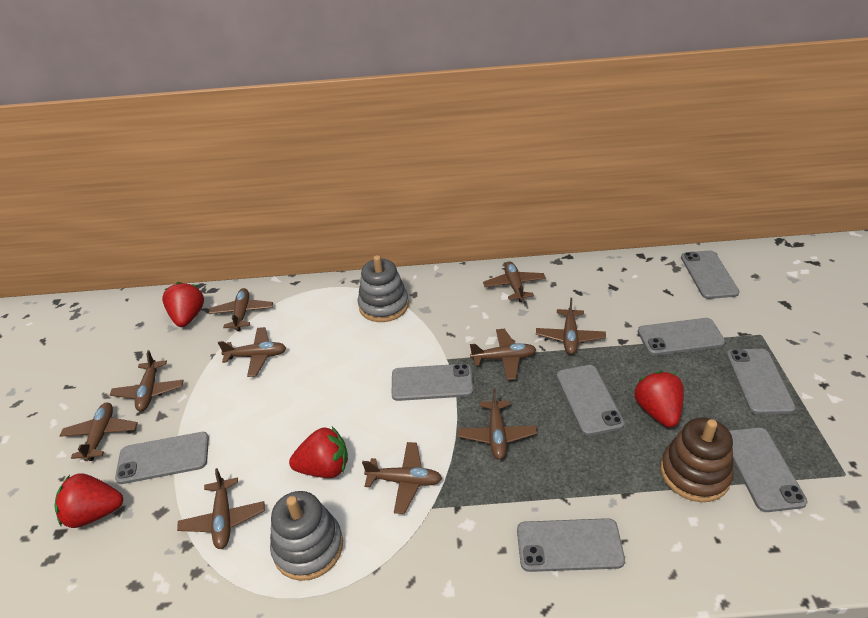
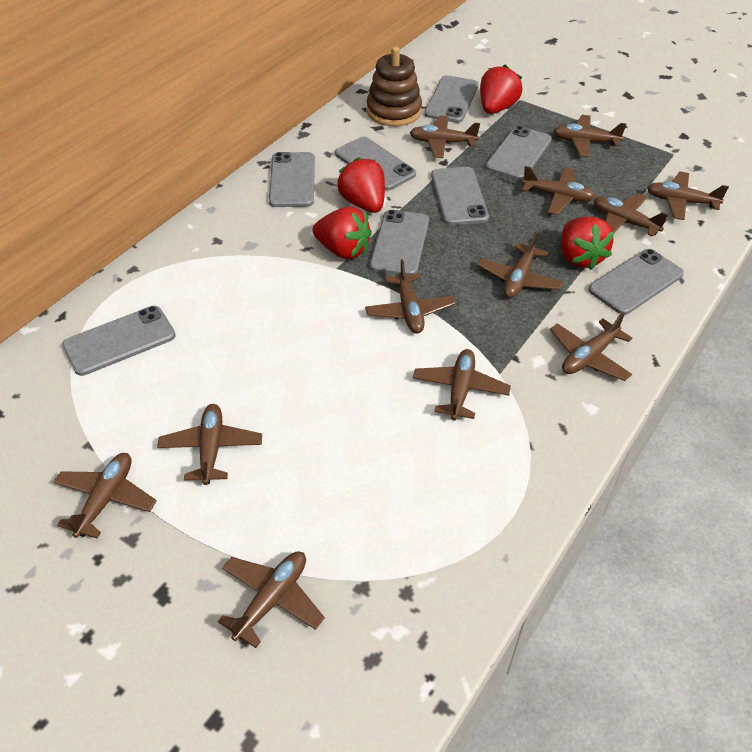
brown plane: 10 -> 12
grey stacking toy: 2 -> 0

